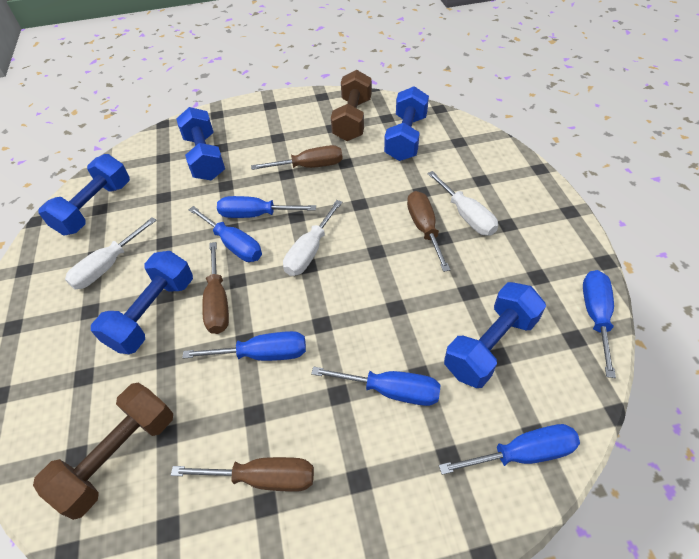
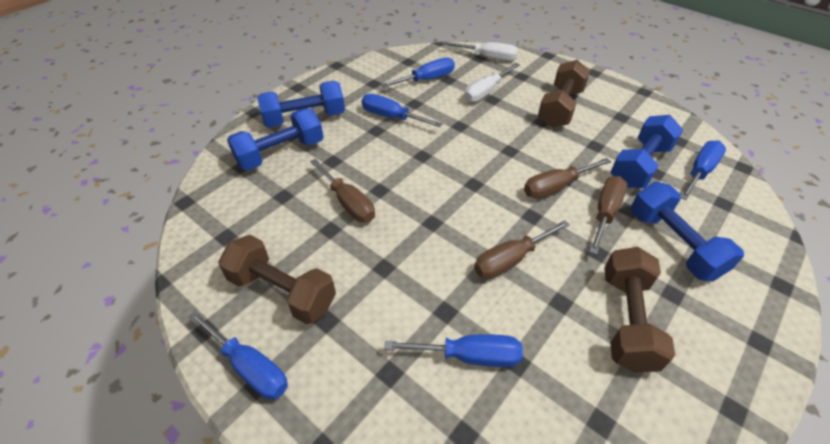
blue dumbbell: 5 -> 4
blue screwdriver: 6 -> 5
brown dumbbell: 2 -> 3
white screwdriver: 3 -> 2

